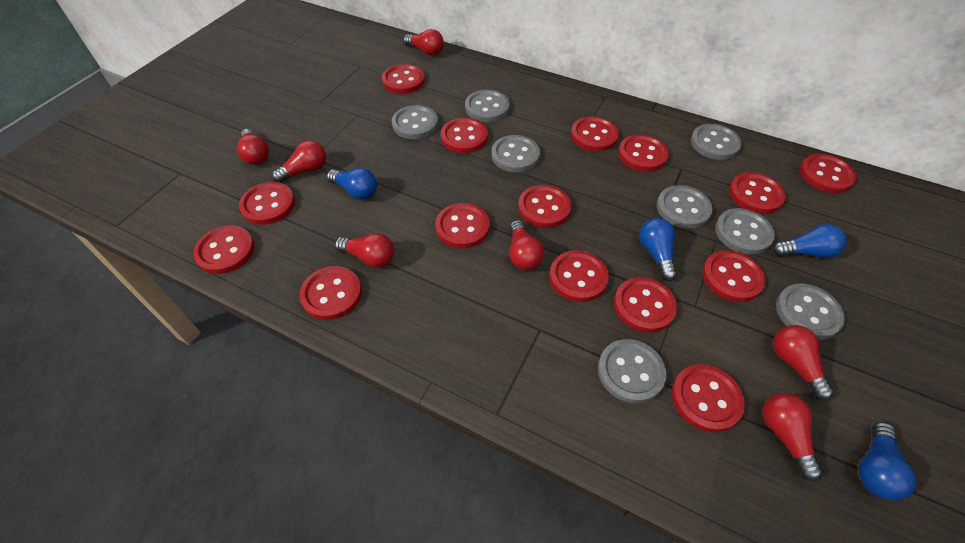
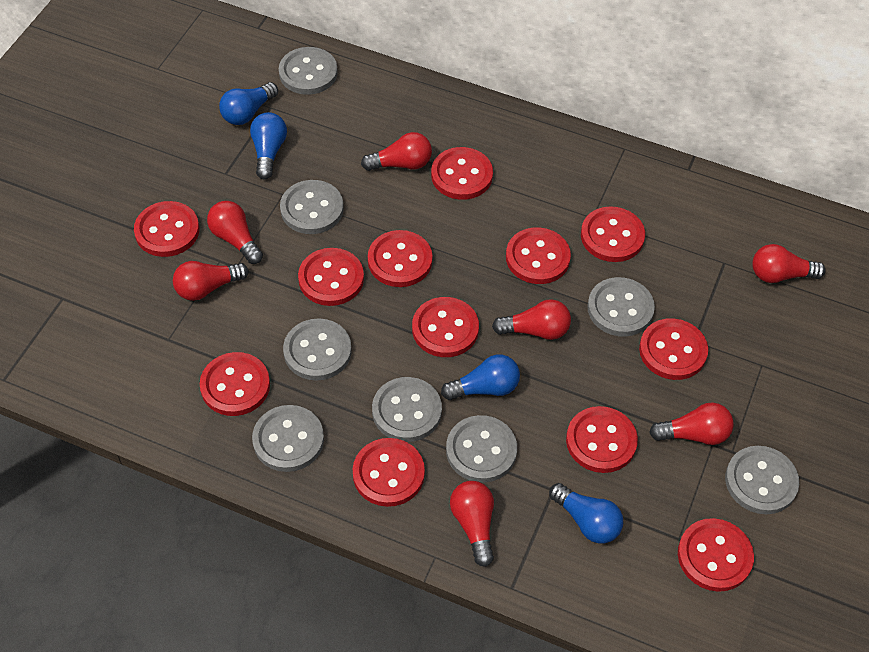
red button: 15 -> 12

